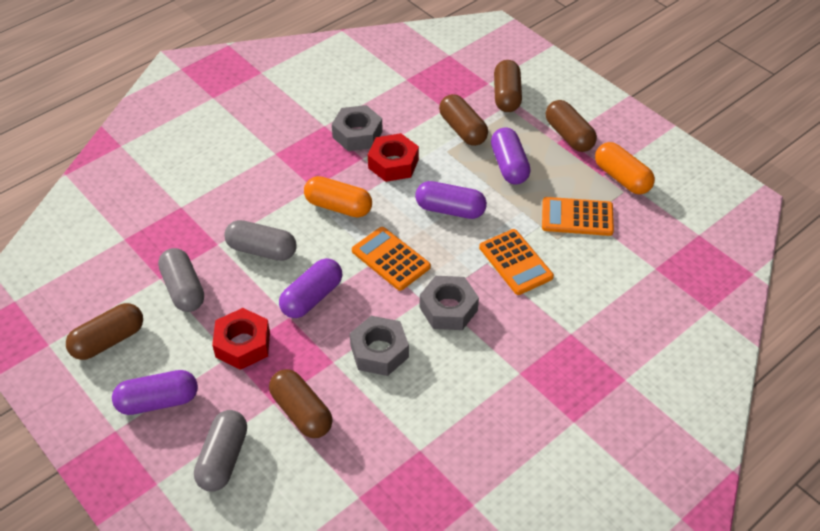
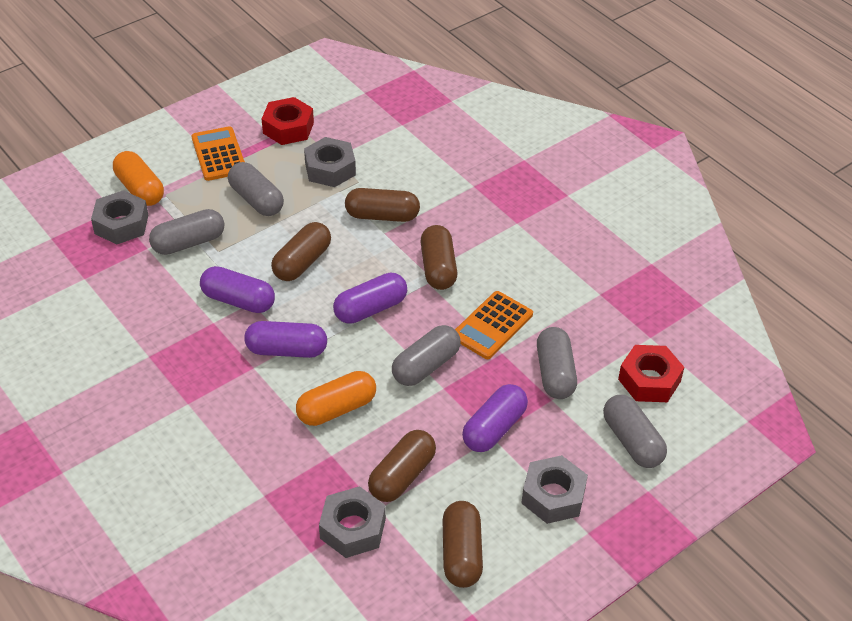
grey capsule: 3 -> 5
grey nut: 3 -> 4
orange calculator: 3 -> 2

